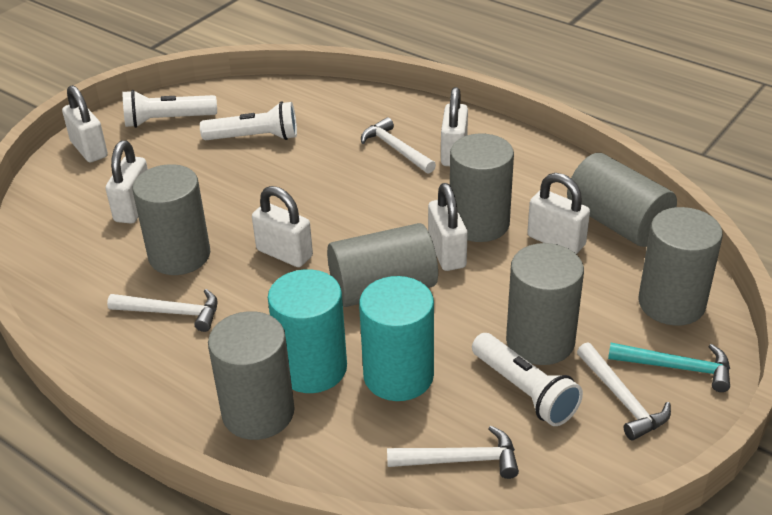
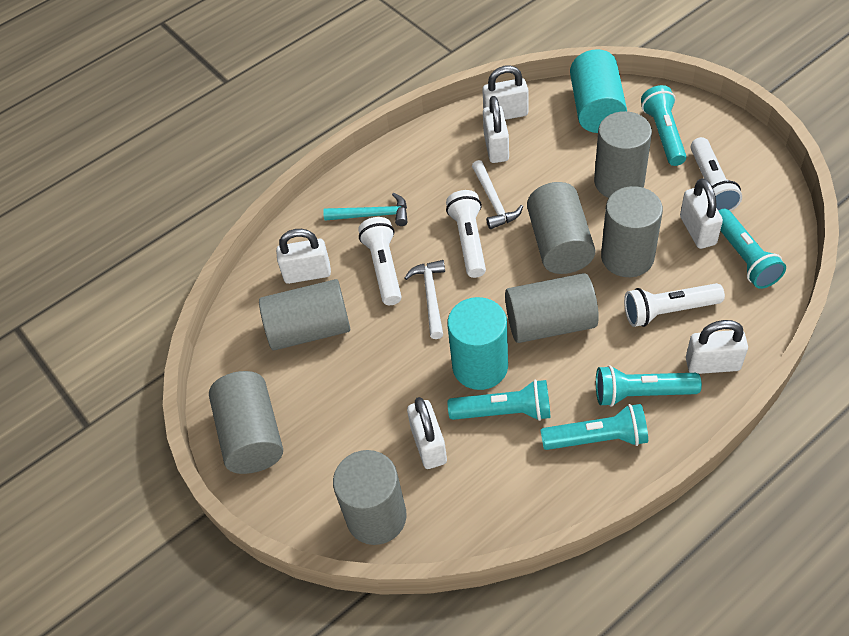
turquoise flashlight: 0 -> 5
white flashlight: 3 -> 4
white hammer: 4 -> 2

